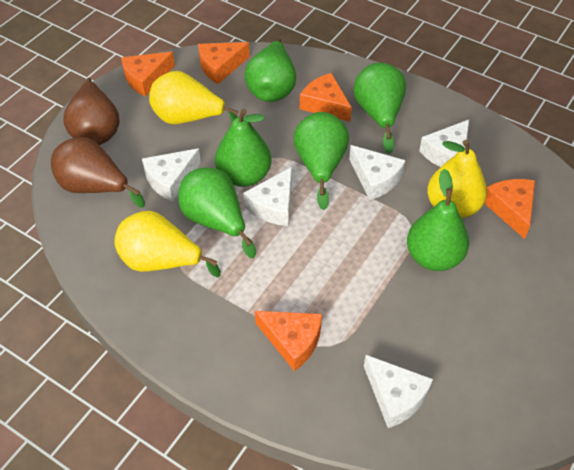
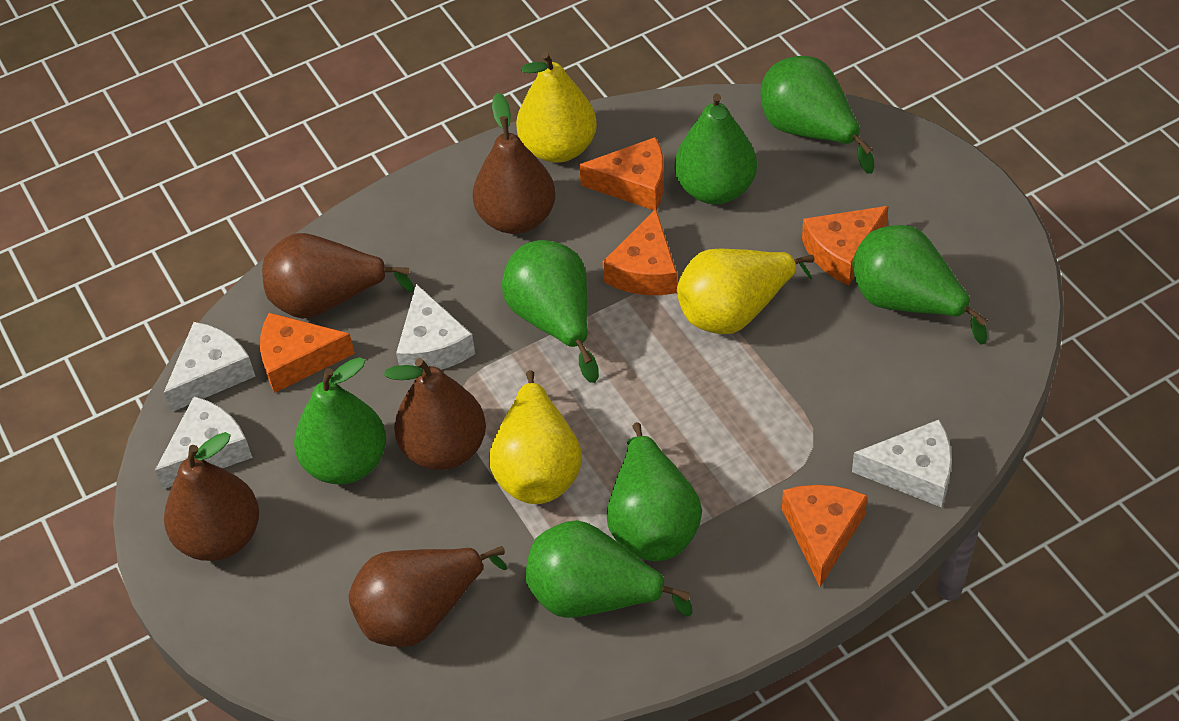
brown pear: 2 -> 5
green pear: 6 -> 7
white cheese: 5 -> 4

